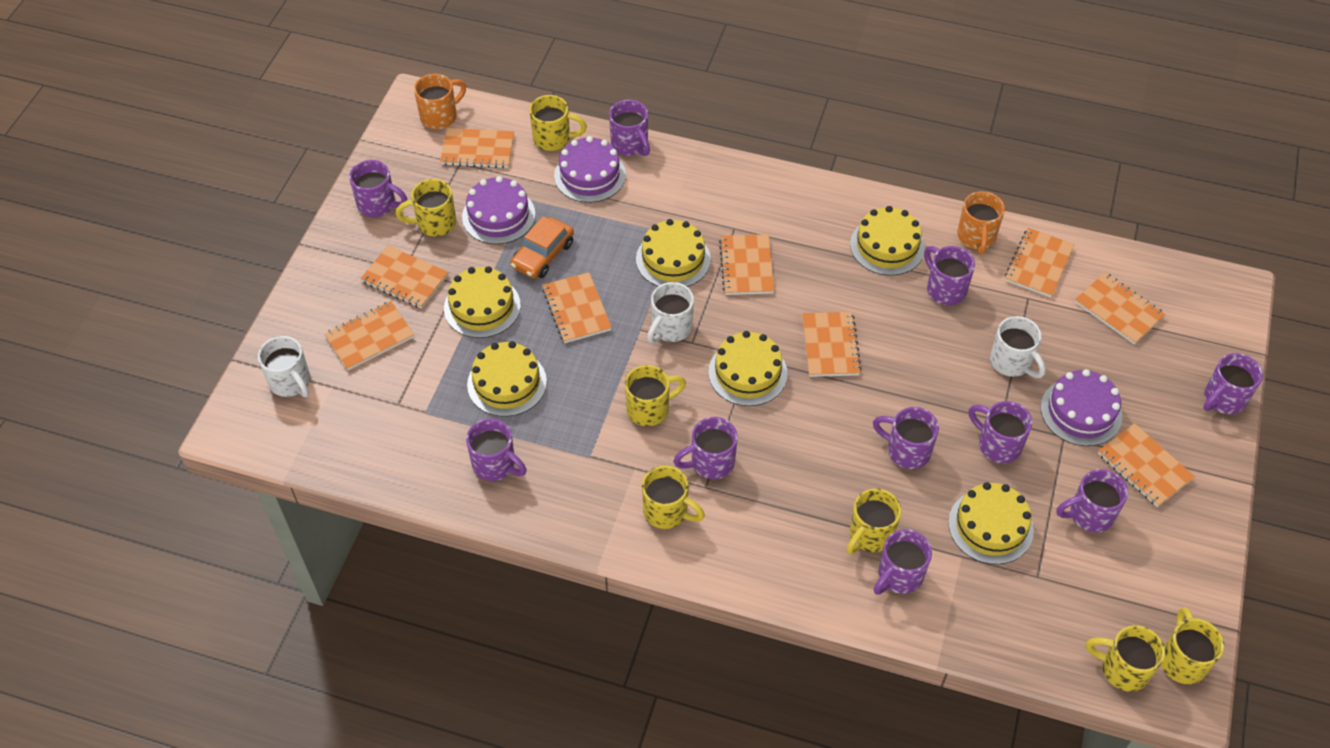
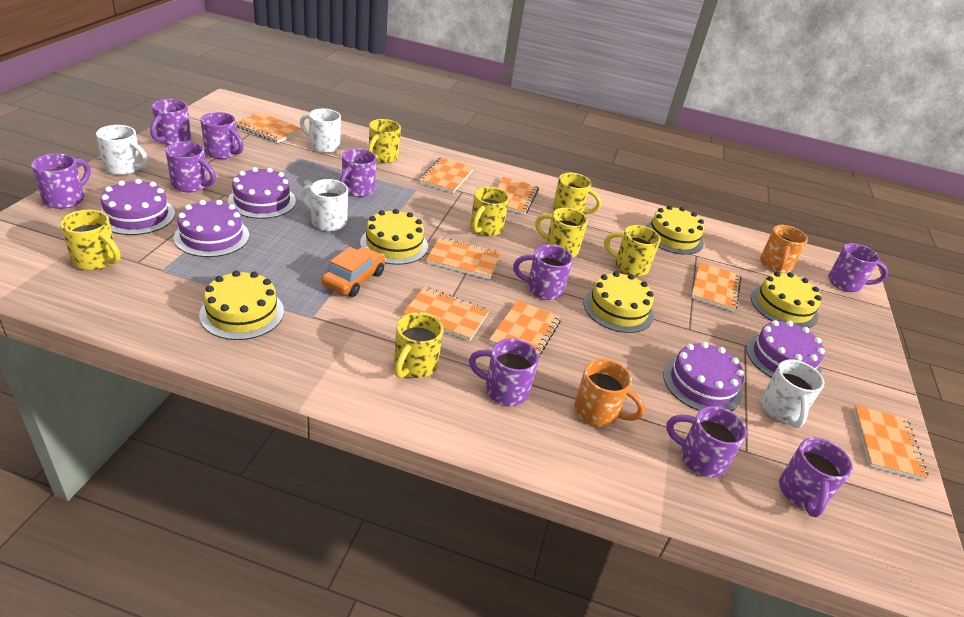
orange notebook: 9 -> 8
purple cake: 3 -> 5
white mug: 3 -> 4
yellow cake: 6 -> 5

